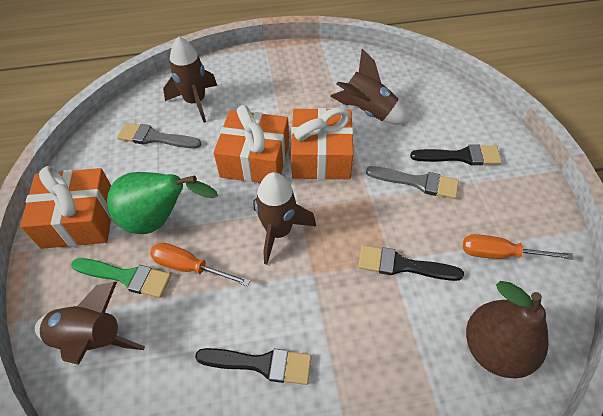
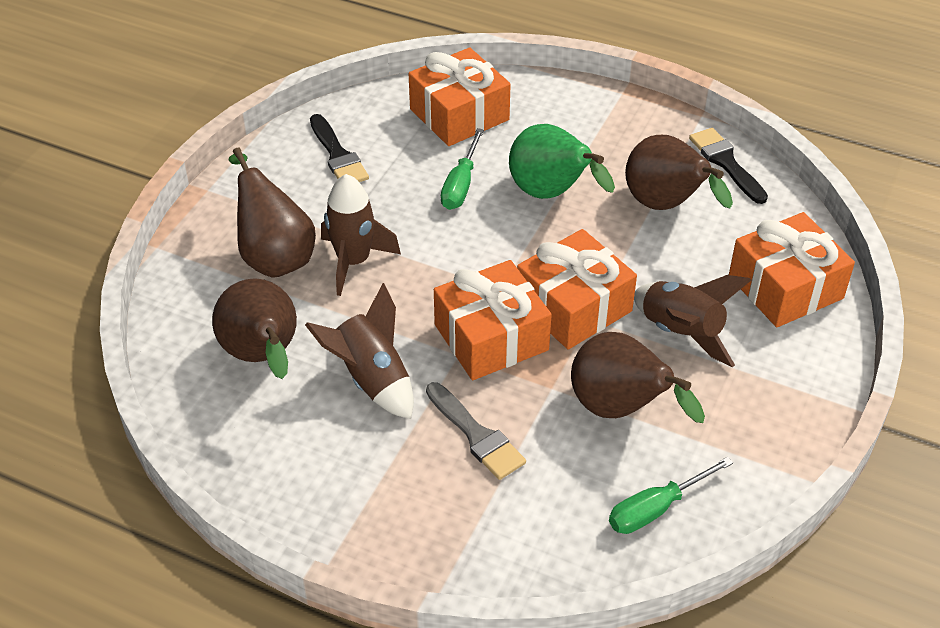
black brush: 3 -> 2
brown pear: 1 -> 4
brown rocket: 4 -> 3
green brush: 1 -> 0
green screwdriver: 0 -> 2
grey brush: 2 -> 1
orange gift: 3 -> 4
orange screwdriver: 2 -> 0

